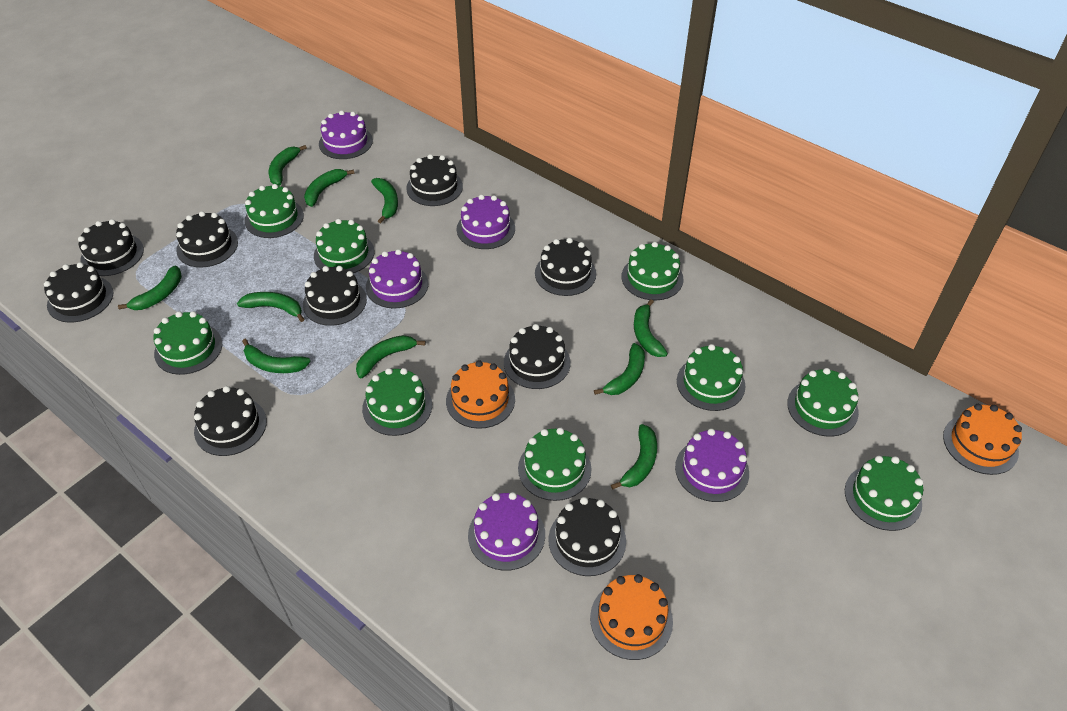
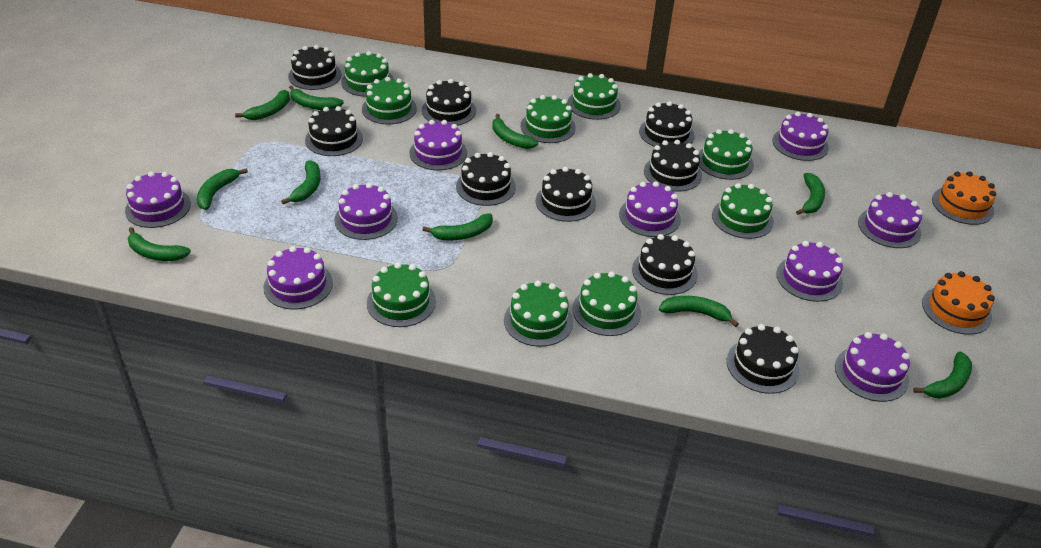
orange cake: 3 -> 2
purple cake: 5 -> 9

